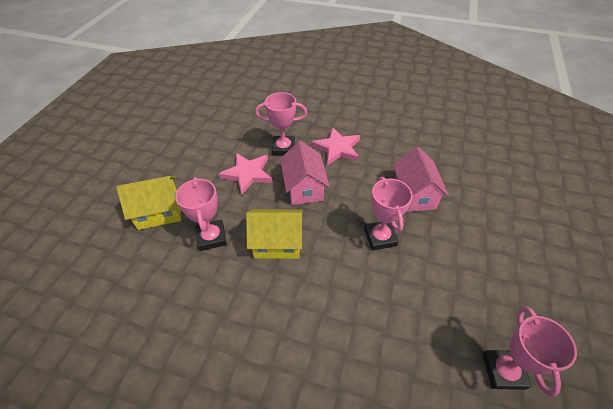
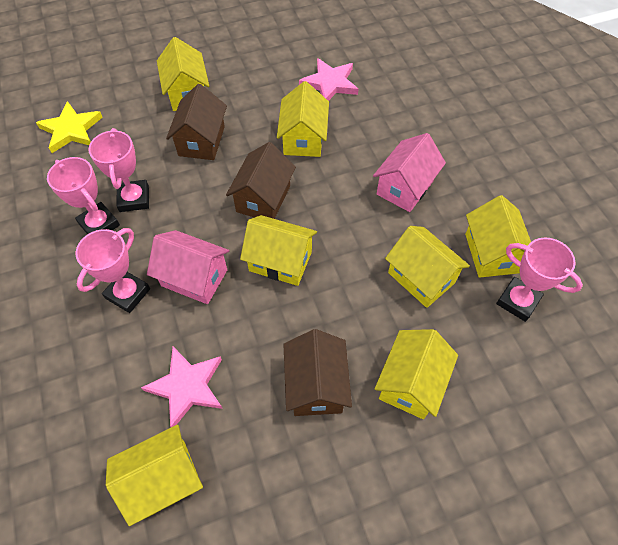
brown house: 0 -> 3
yellow house: 2 -> 7
yellow star: 0 -> 1

